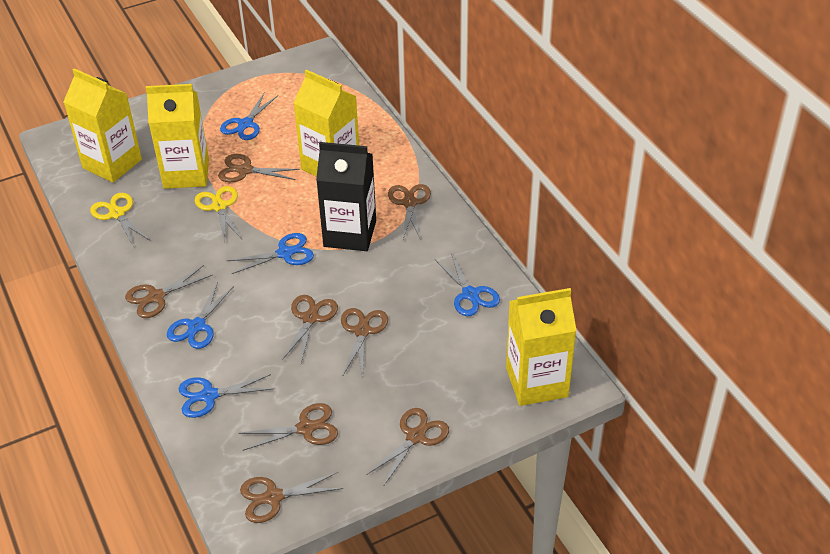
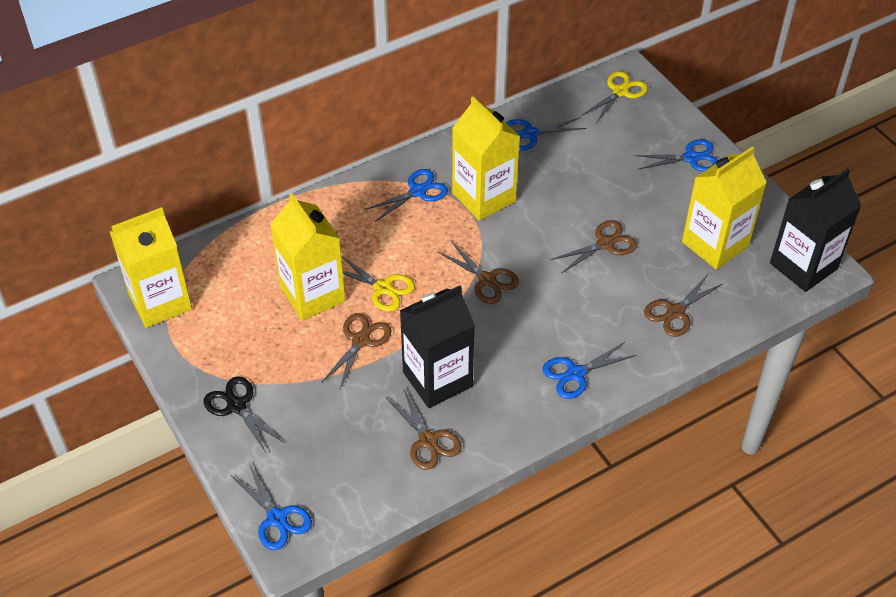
black carton: 1 -> 2
black scissors: 0 -> 1
brown scissors: 8 -> 5

